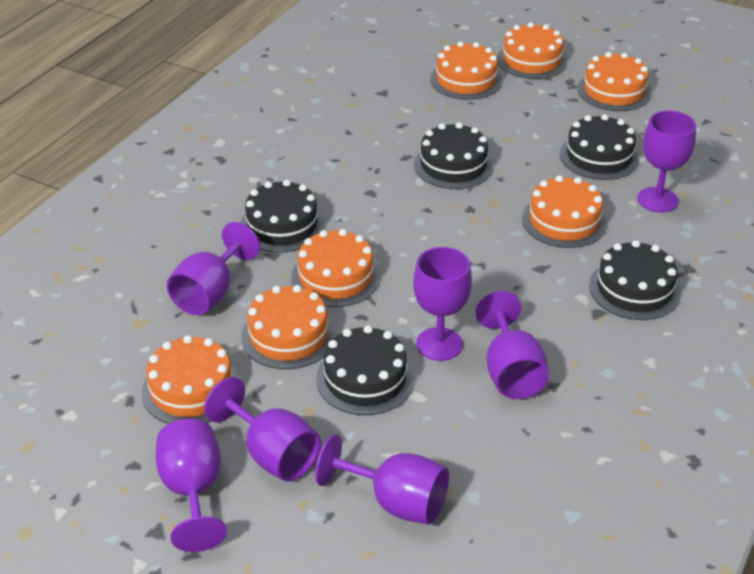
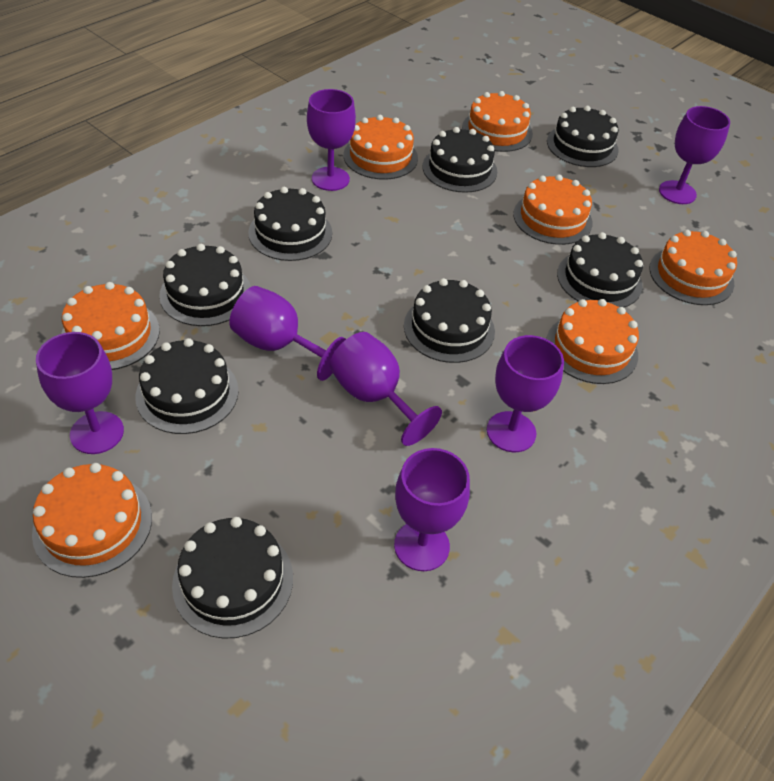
black cake: 5 -> 8

